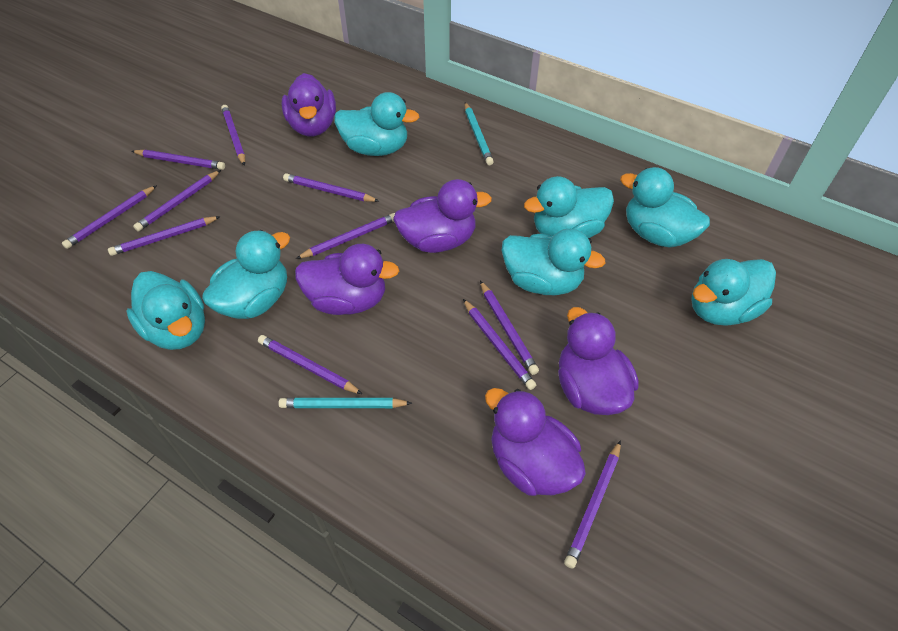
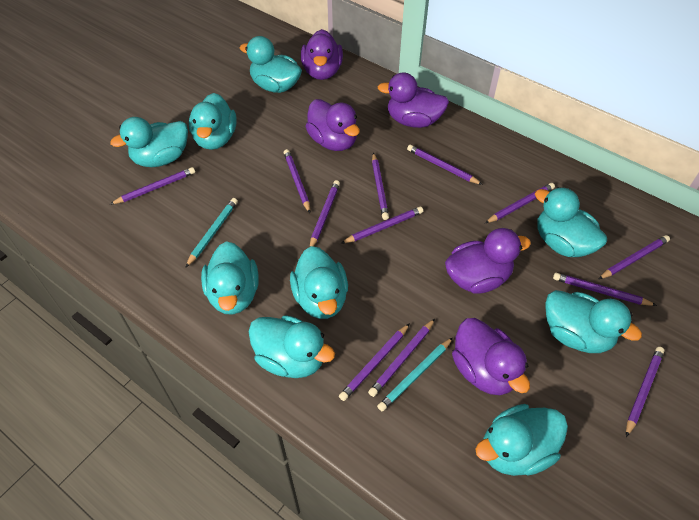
purple pencil: 11 -> 12
turquoise duck: 7 -> 9

